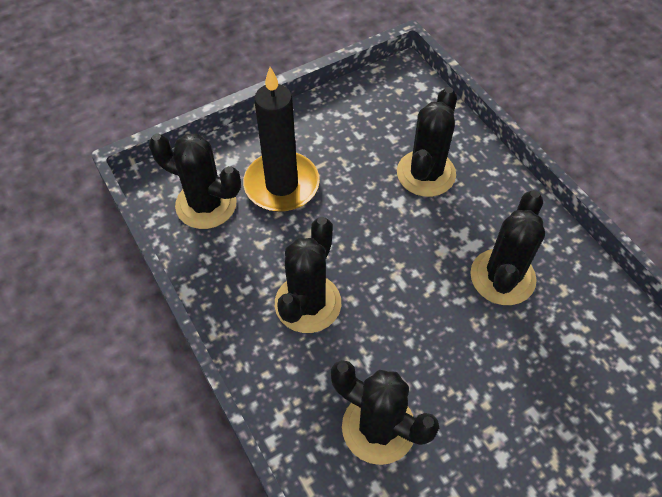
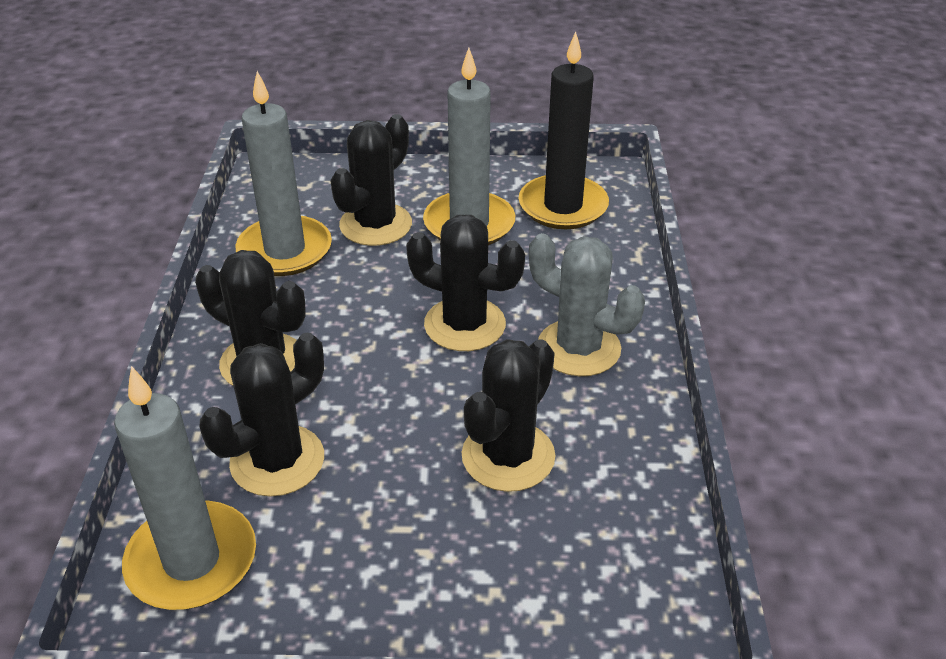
grey cactus: 0 -> 1
grey candle: 0 -> 3

